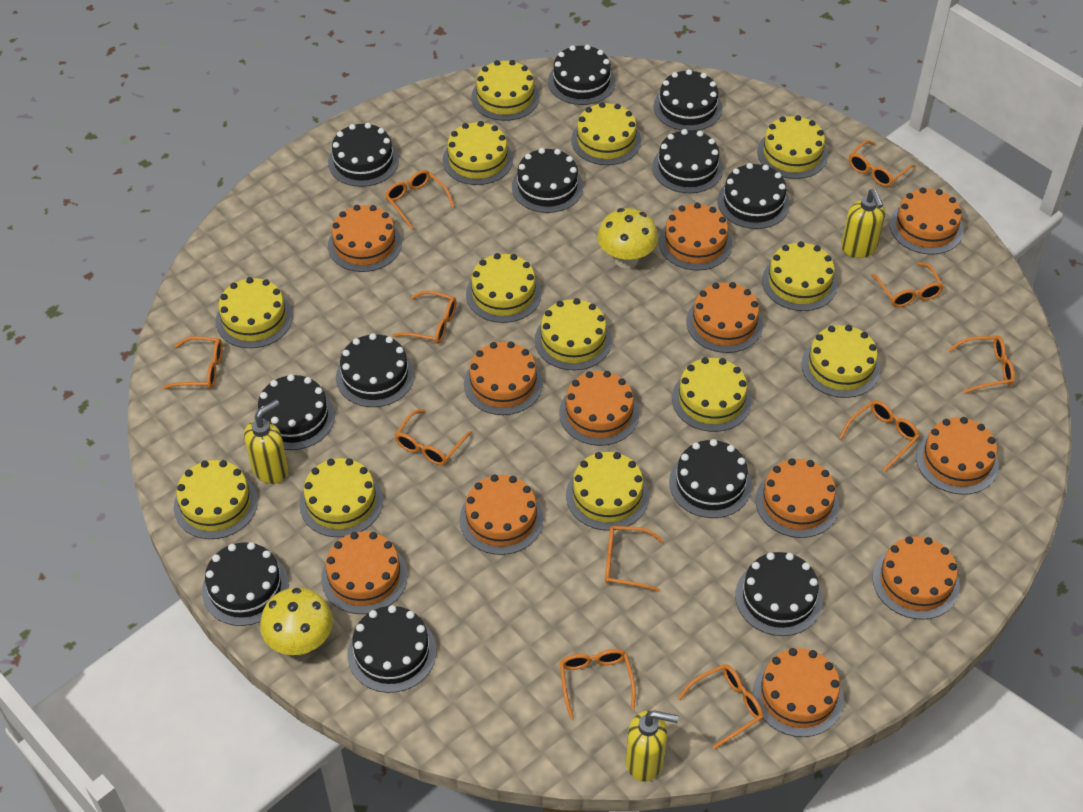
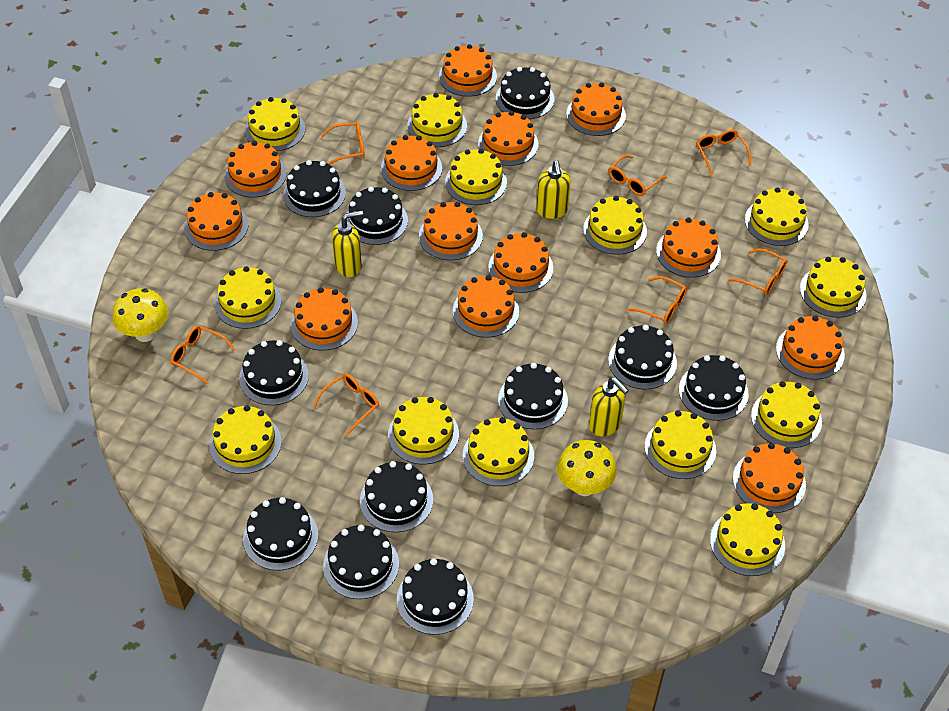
black cake: 12 -> 11
orange cake: 12 -> 13
orange glasses: 11 -> 7

